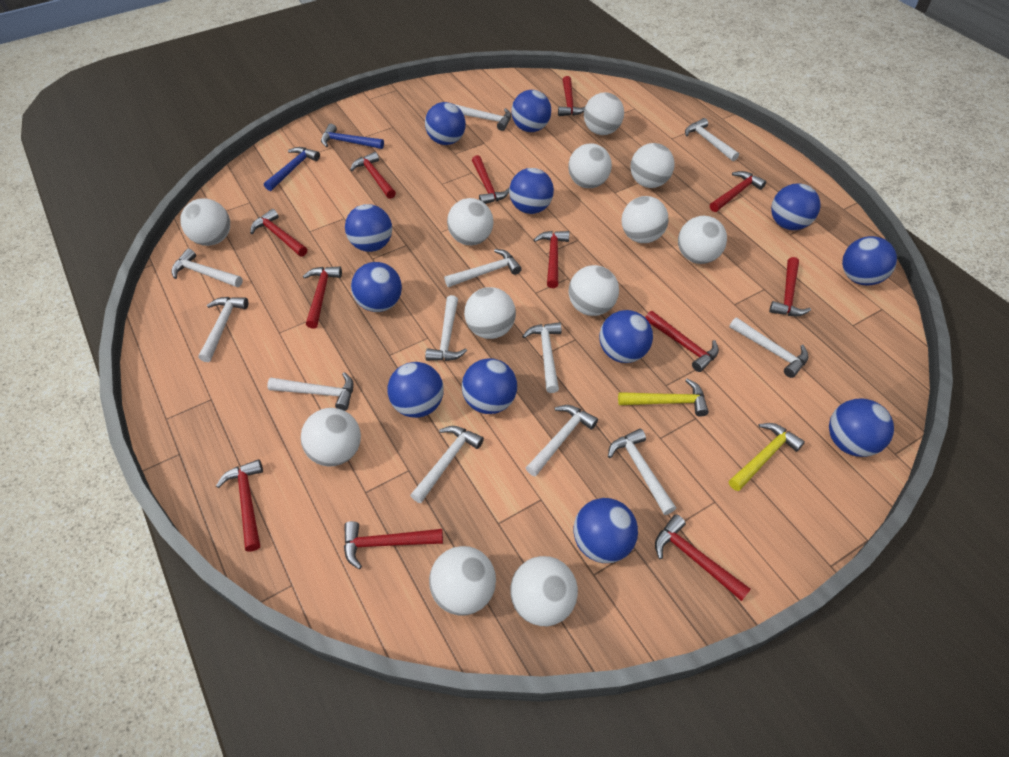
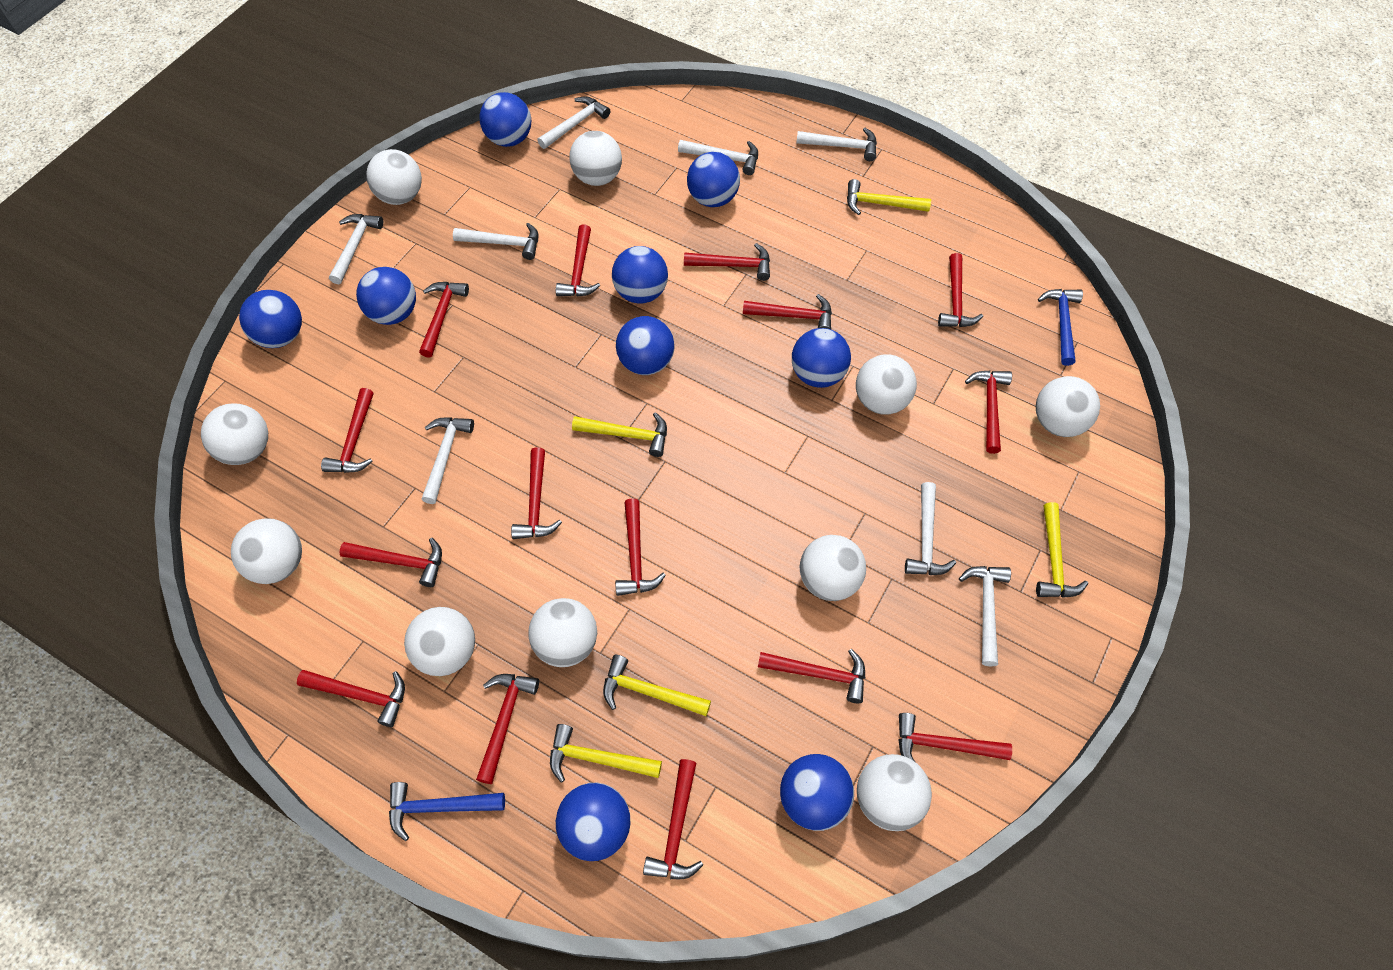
blue ball: 12 -> 9
red hammer: 12 -> 15
white ball: 12 -> 10
white hammer: 12 -> 8
yellow hammer: 2 -> 5

